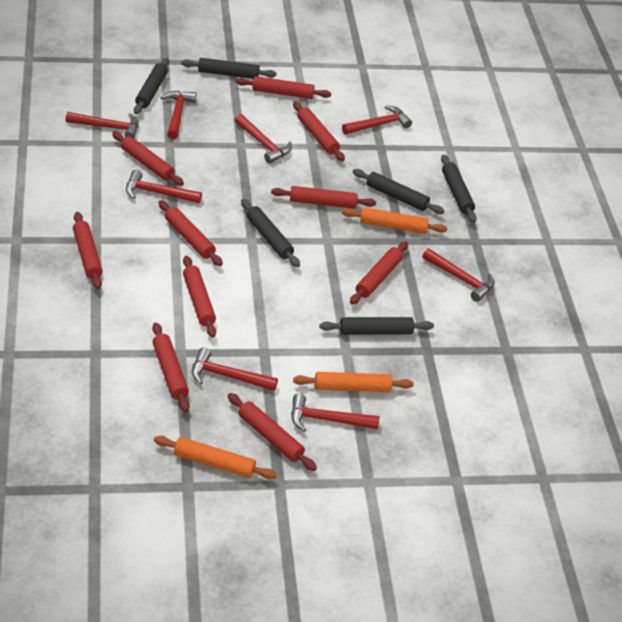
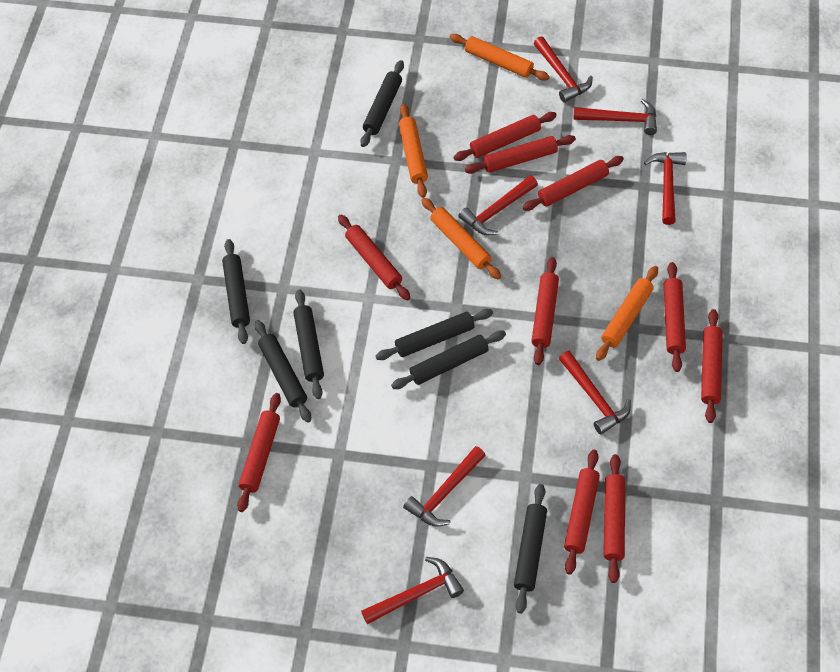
black rolling pin: 6 -> 7
orange rolling pin: 3 -> 4
red hammer: 8 -> 7

